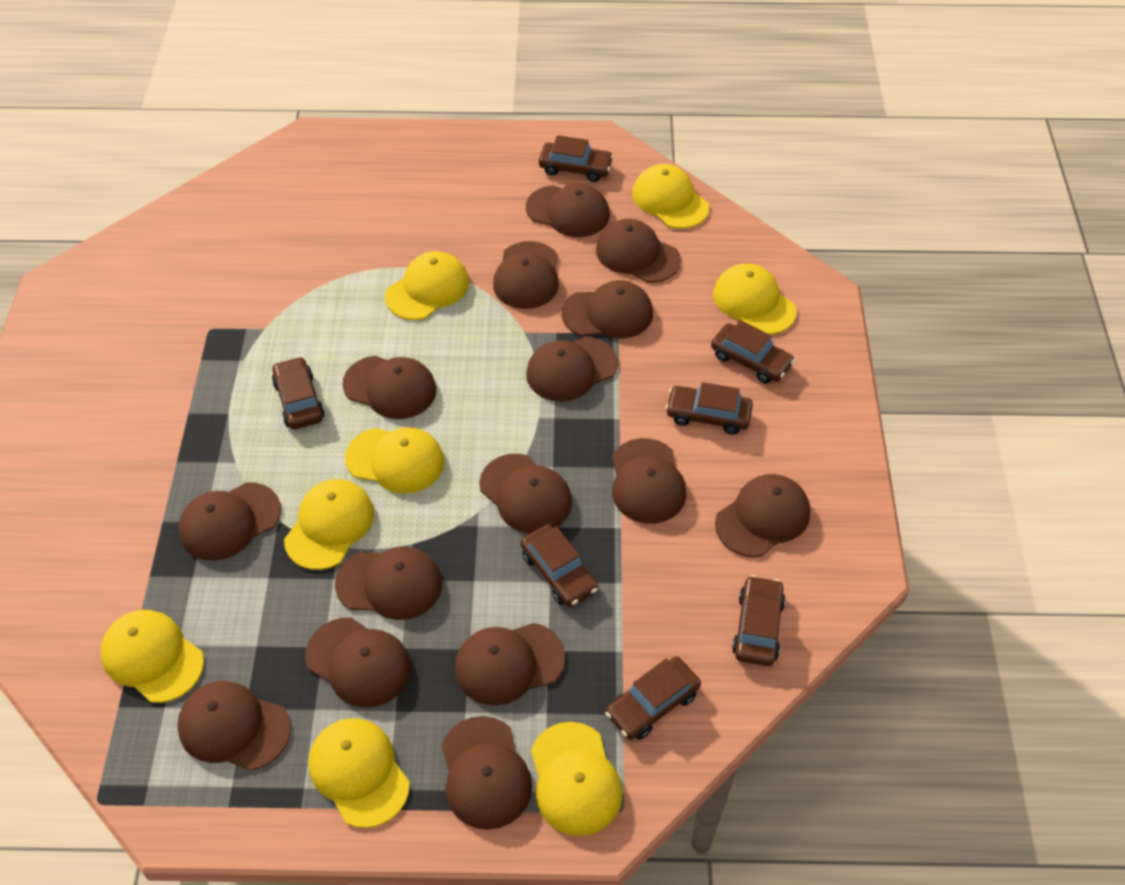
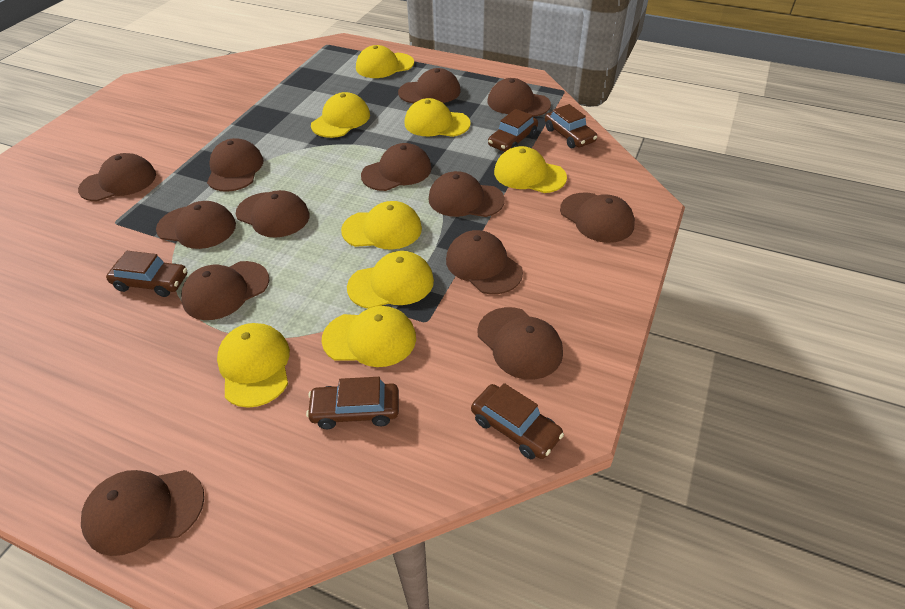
brown cap: 15 -> 13
brown car: 7 -> 5

